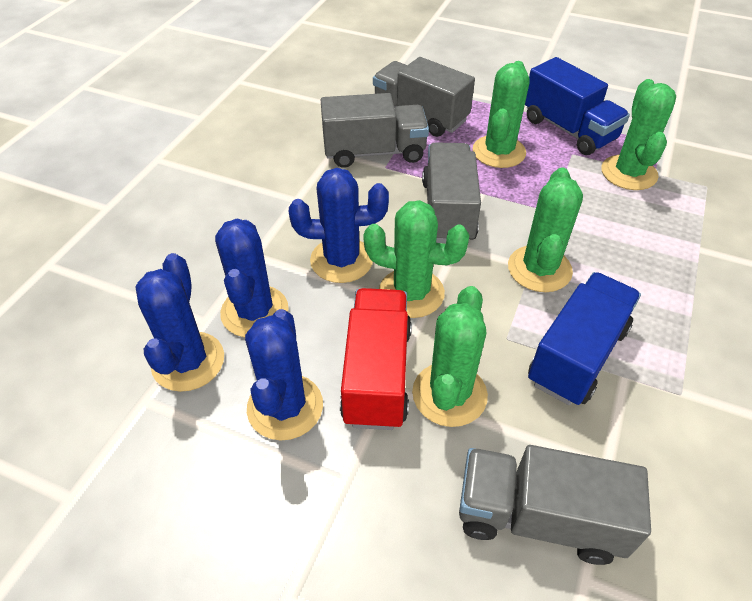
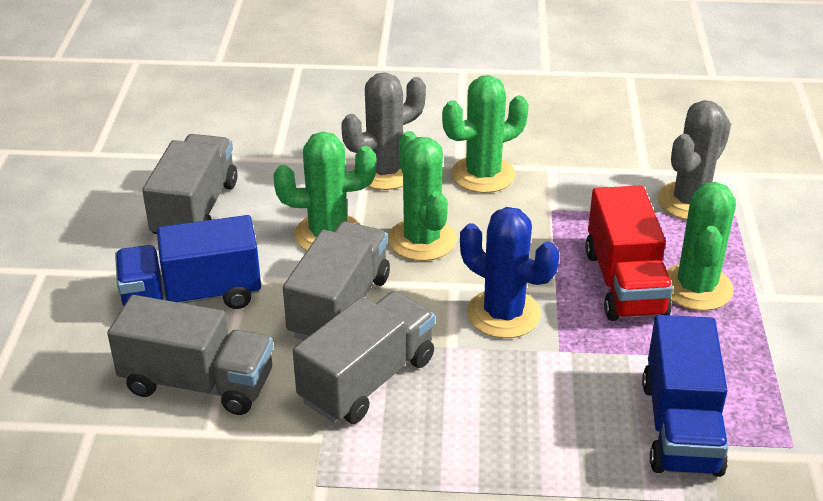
blue cactus: 4 -> 1
green cactus: 5 -> 4
grey cactus: 0 -> 2

